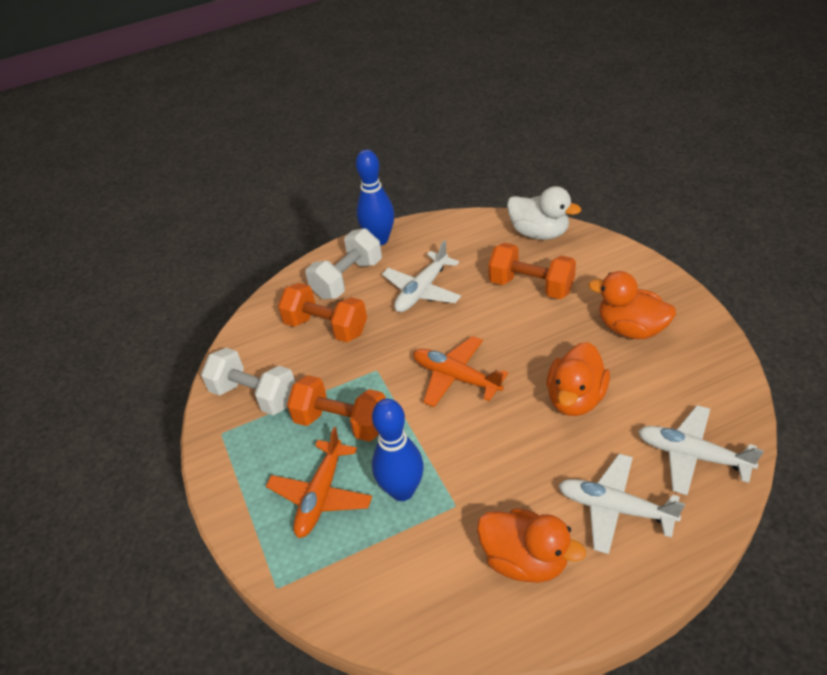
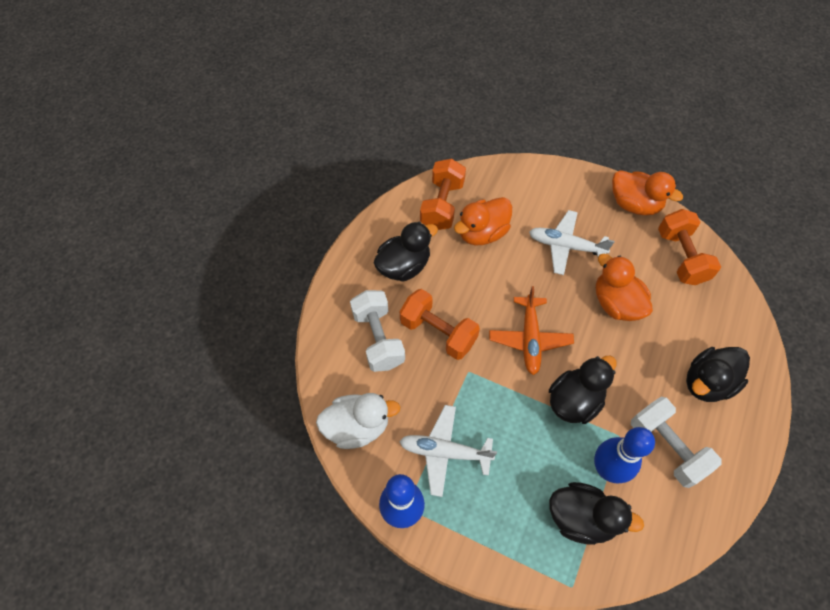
black duck: 0 -> 4
orange plane: 2 -> 1
white plane: 3 -> 2

